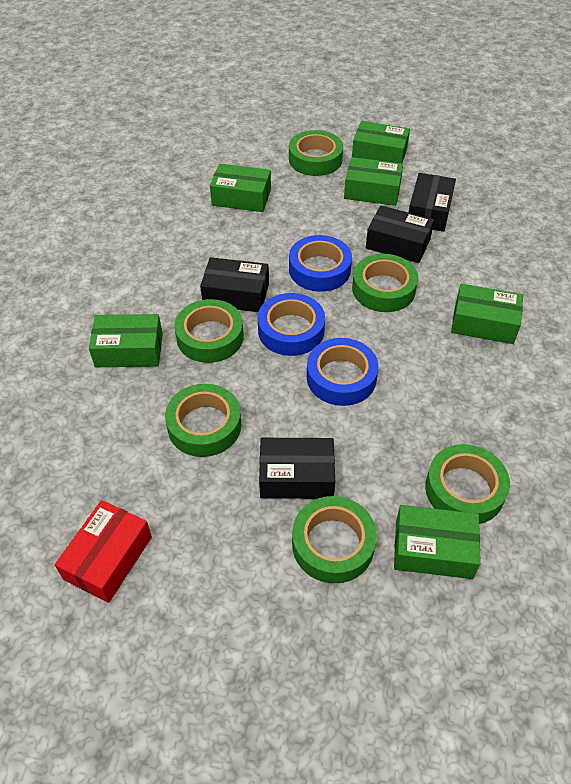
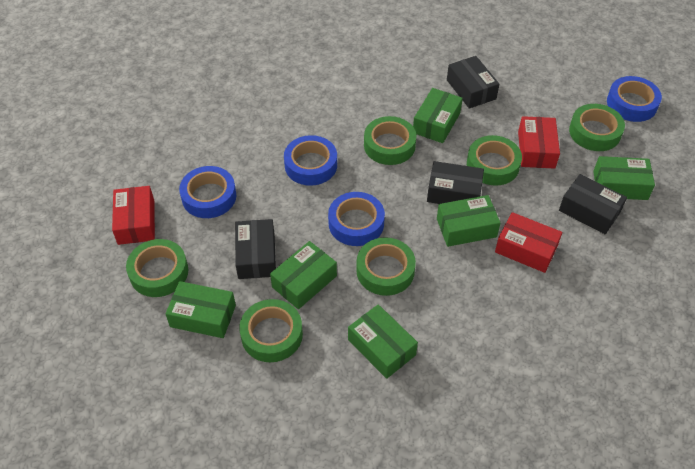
blue tape: 3 -> 4
red box: 1 -> 3

